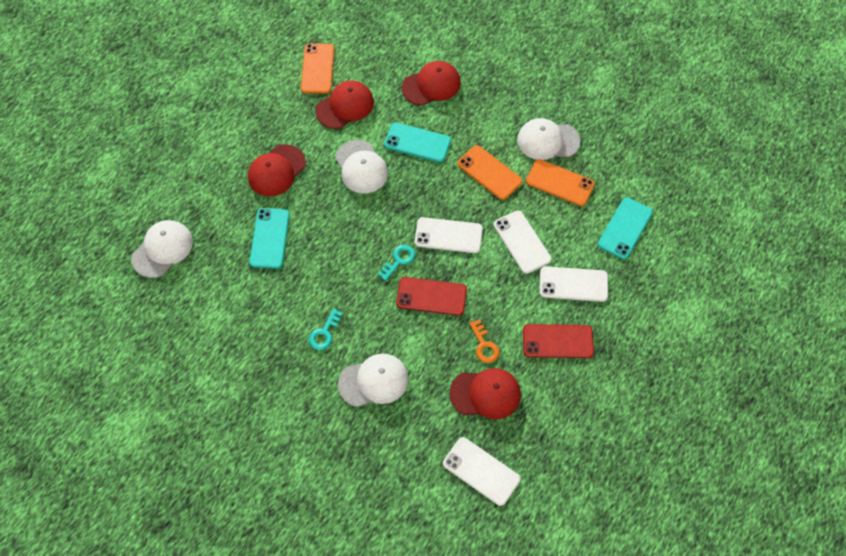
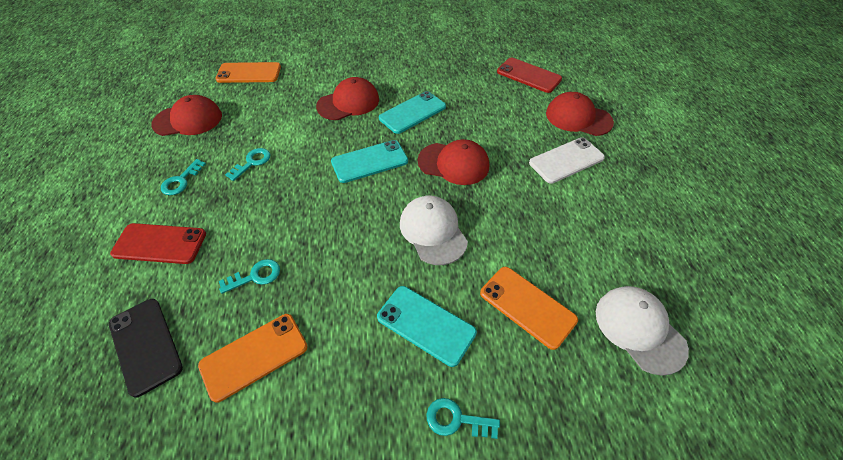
black phone: 0 -> 1
orange key: 1 -> 0
turquoise key: 2 -> 4
white cap: 4 -> 2
white phone: 4 -> 1

